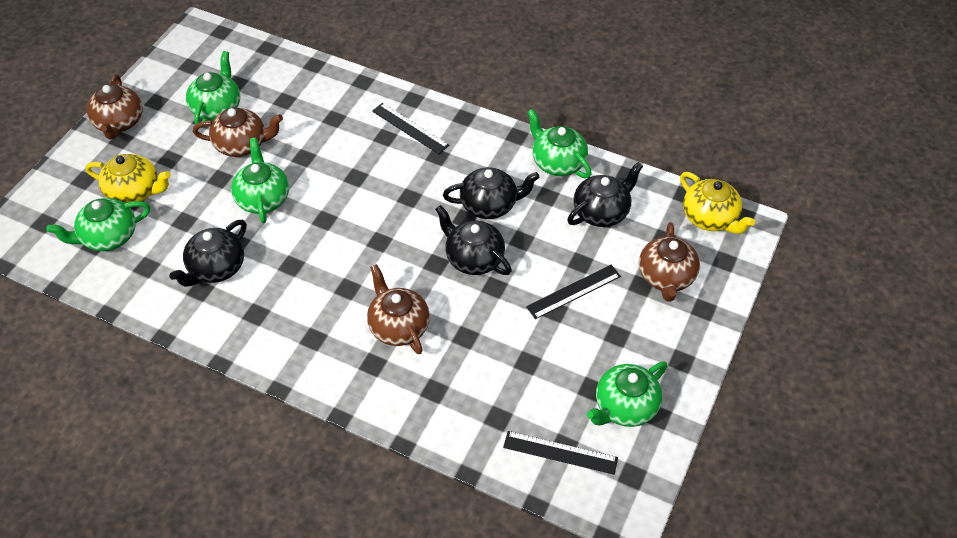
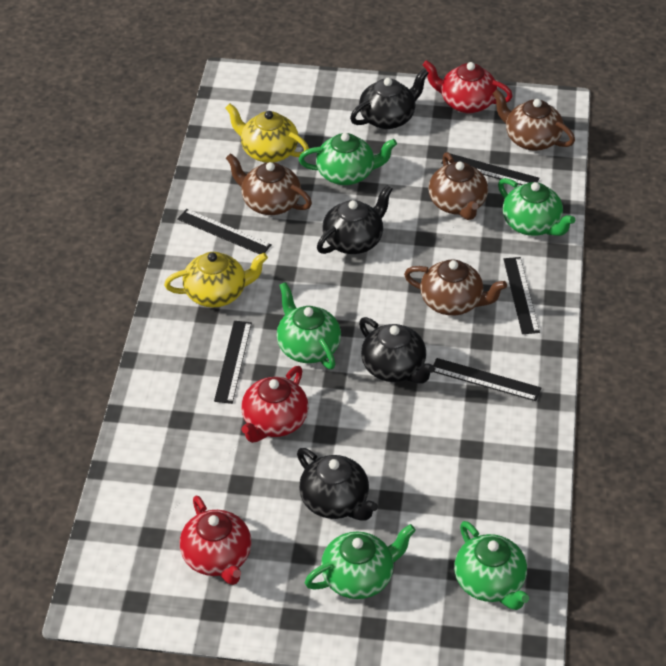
black ruler: 3 -> 5
red teapot: 0 -> 3

